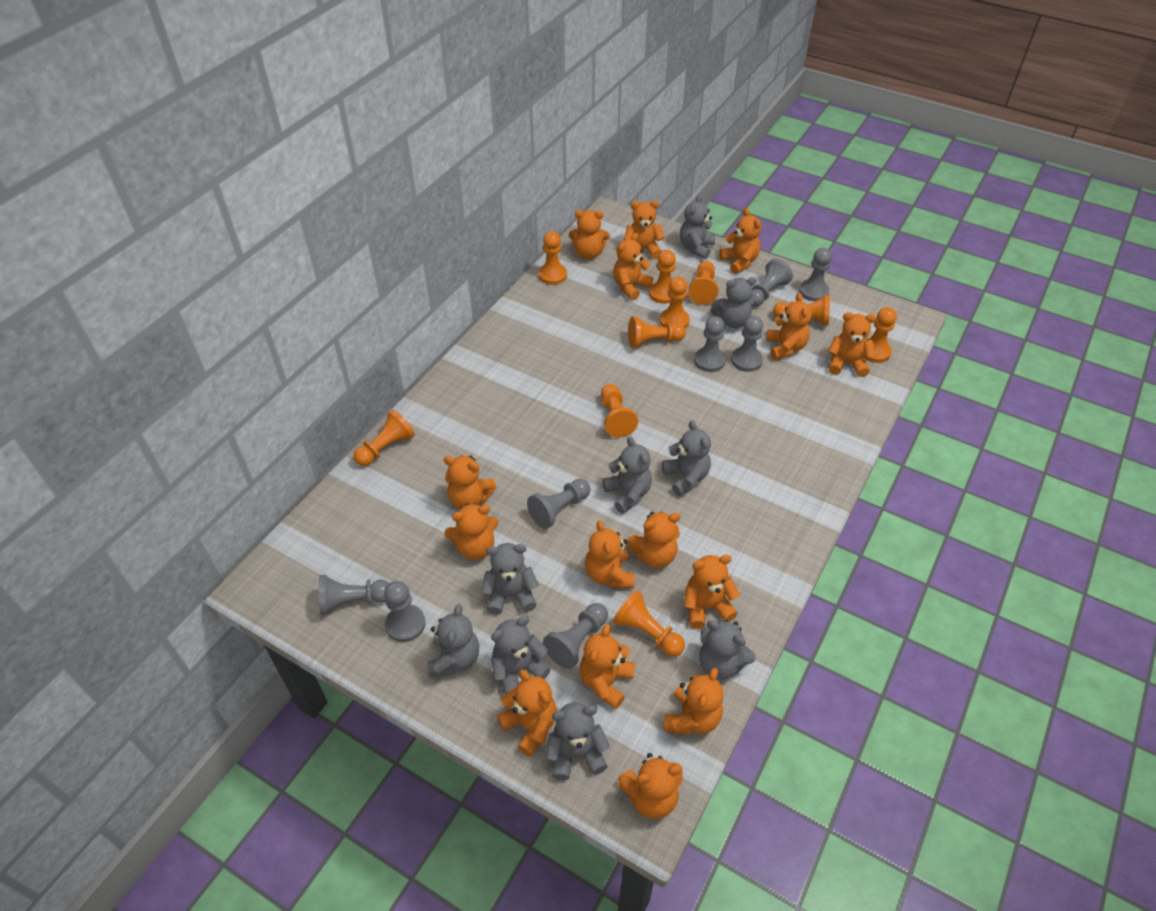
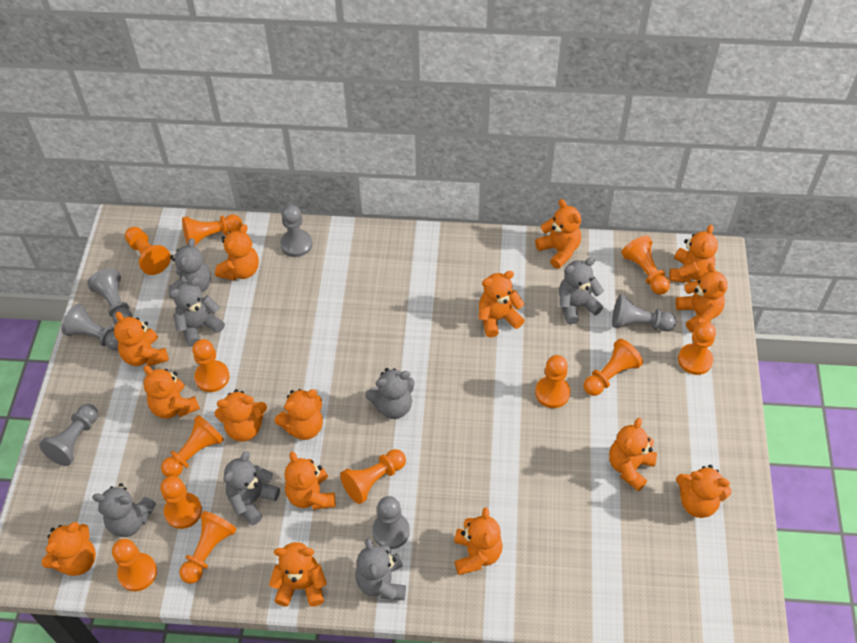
grey pawn: 8 -> 6
grey teddy bear: 9 -> 7
orange pawn: 10 -> 12

